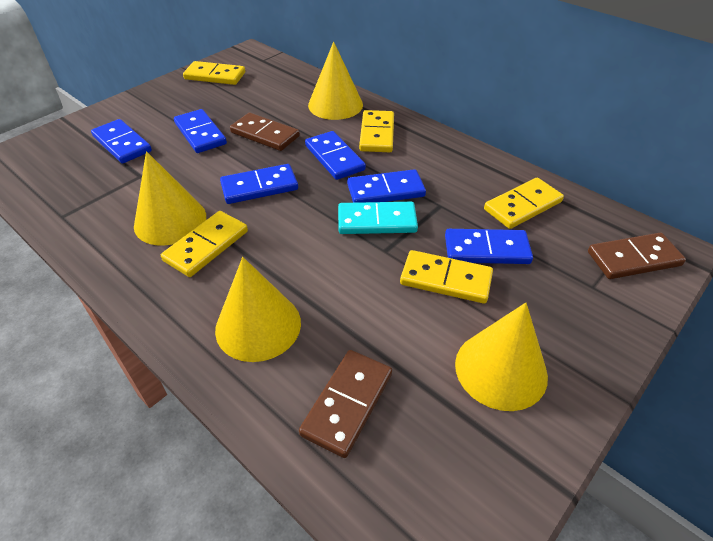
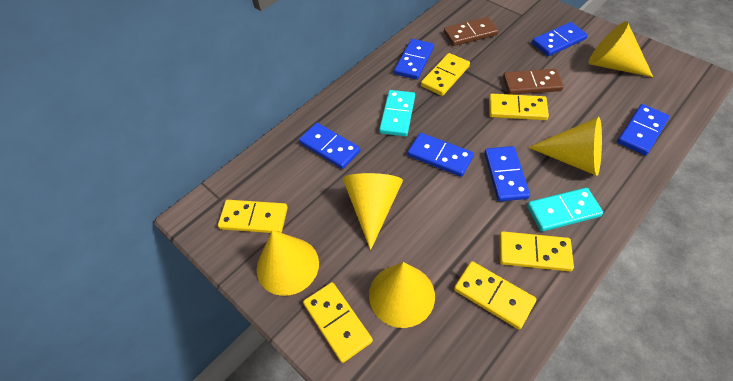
brown domino: 3 -> 2
turquoise domino: 1 -> 2
yellow cone: 4 -> 5
yellow domino: 5 -> 6

